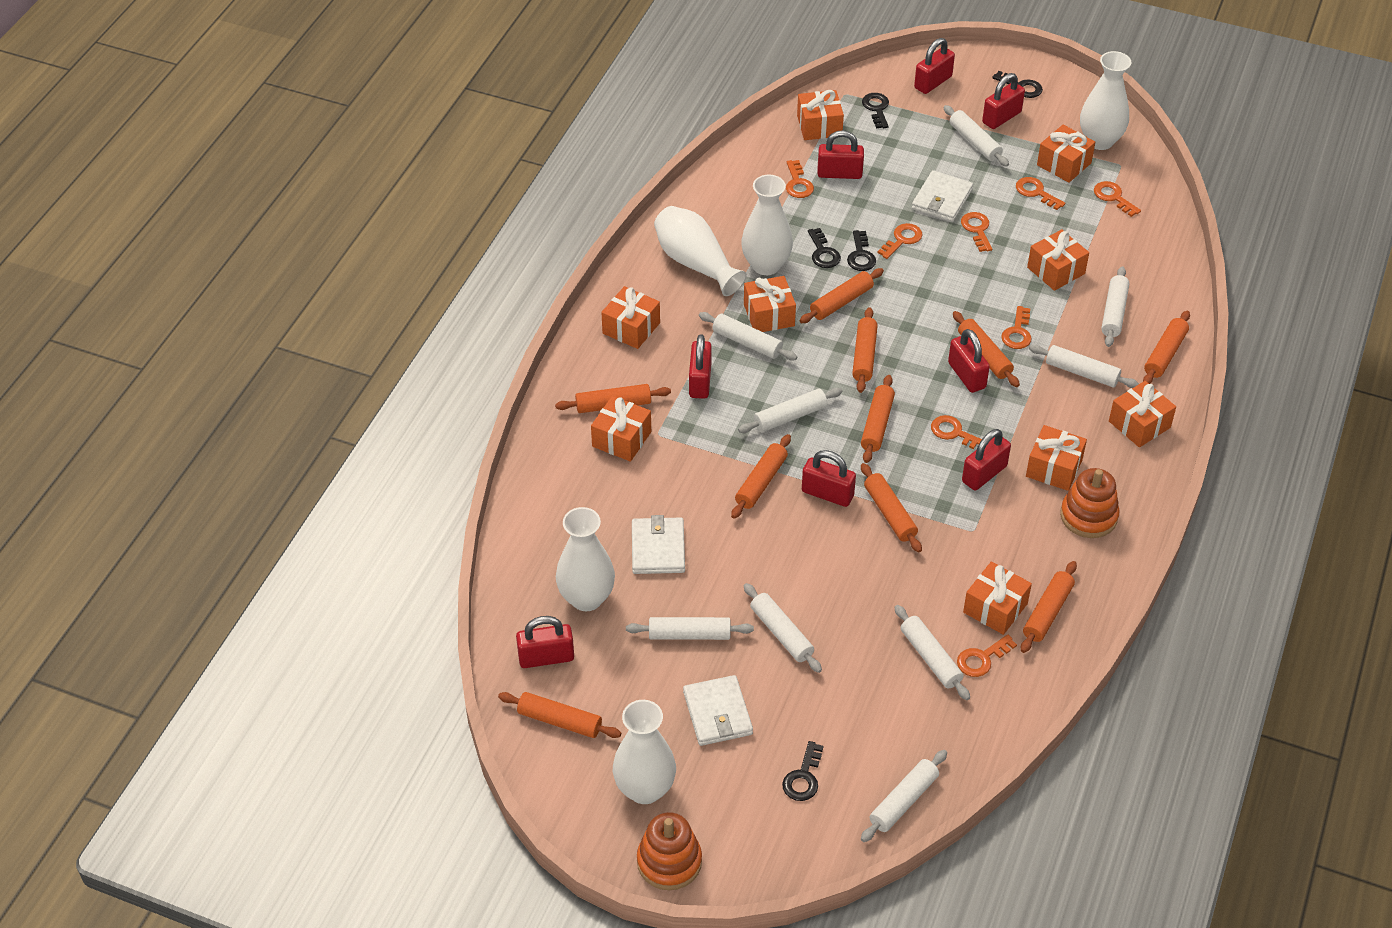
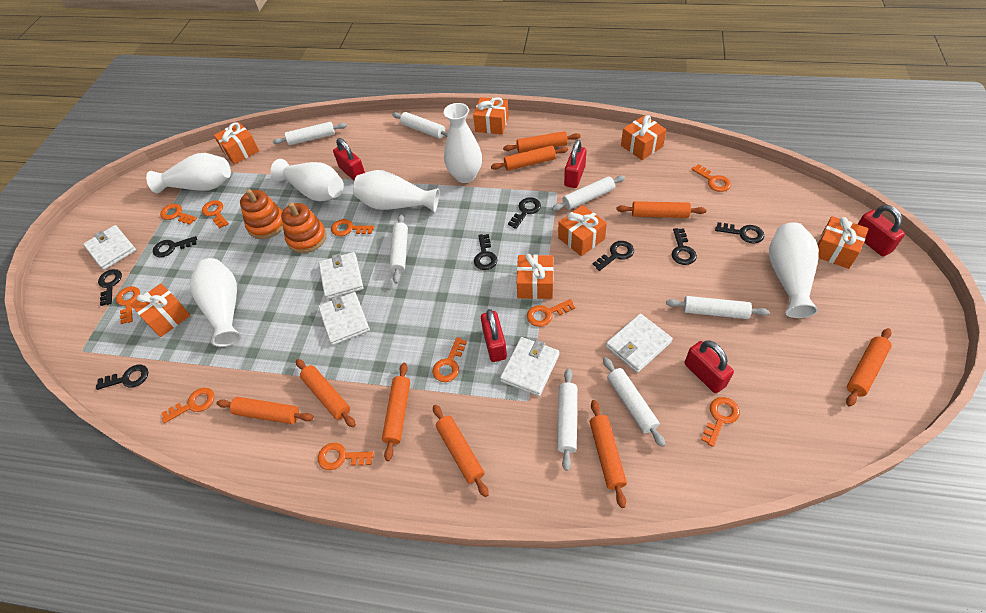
black key: 5 -> 8
orange gift: 9 -> 7
orange key: 8 -> 10
orange rolling pin: 10 -> 9
red padlock: 8 -> 5
white rolling pin: 9 -> 7
white vase: 5 -> 6
white wallet: 3 -> 5

